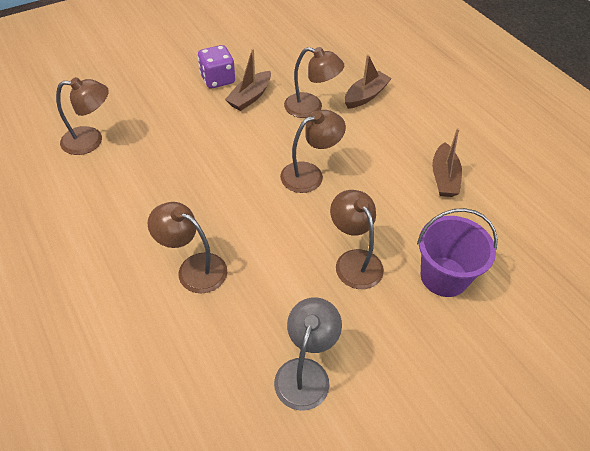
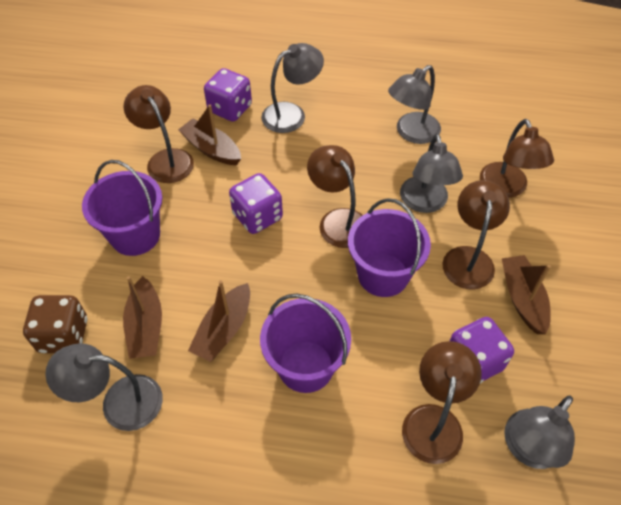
brown boat: 3 -> 4
brown dice: 0 -> 1
grey lamp: 1 -> 5
purple bucket: 1 -> 3
purple dice: 1 -> 3

